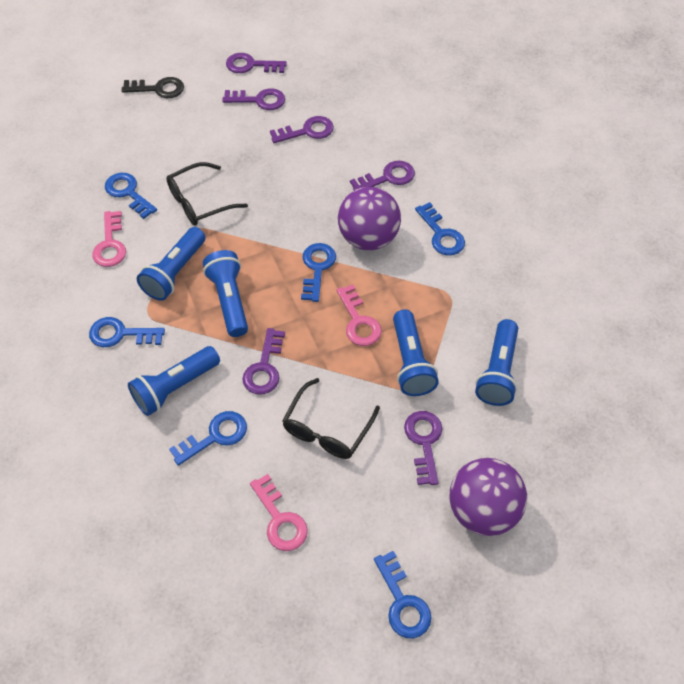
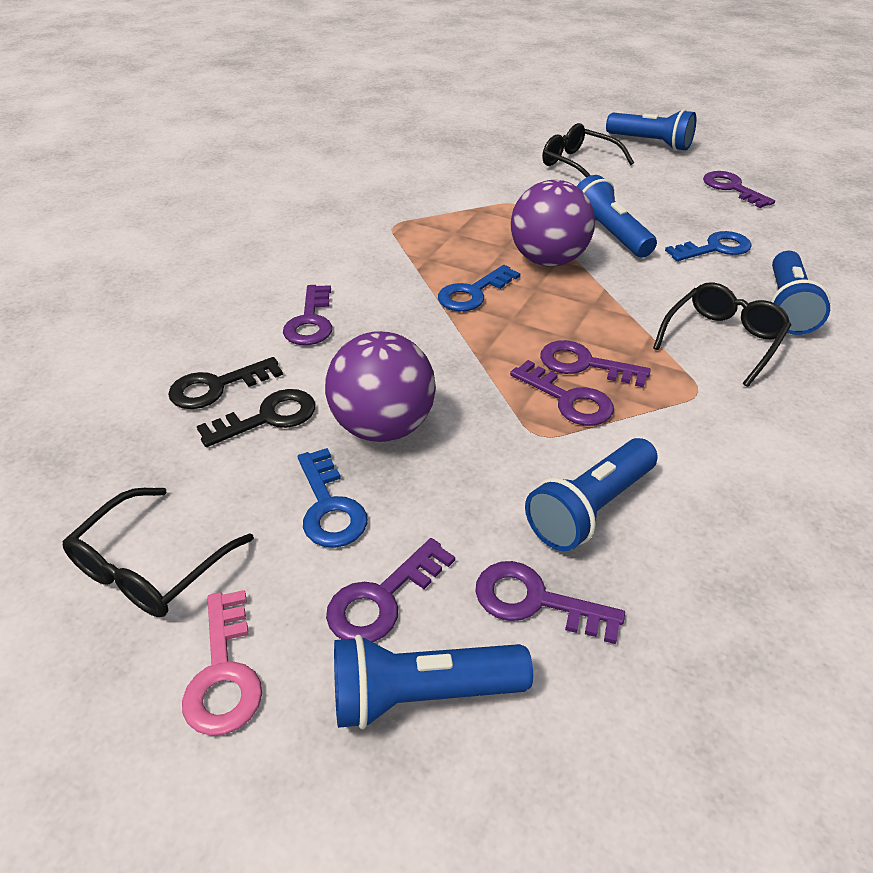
black glasses: 2 -> 3
black key: 1 -> 2
blue key: 6 -> 3
pink key: 3 -> 1

